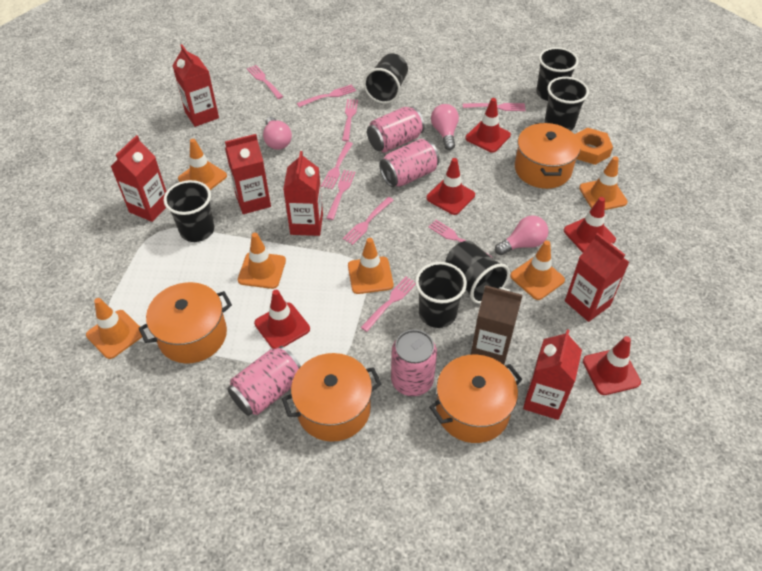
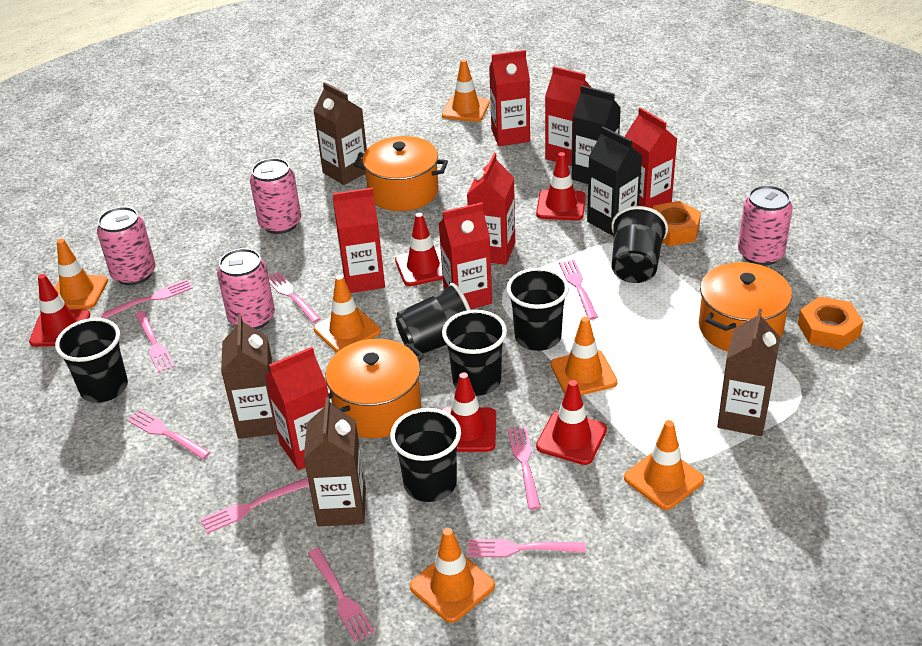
black carton: 0 -> 2
brown carton: 1 -> 4
orange nut: 1 -> 2
orange pot: 4 -> 3
pink light bulb: 3 -> 0
red carton: 6 -> 7

